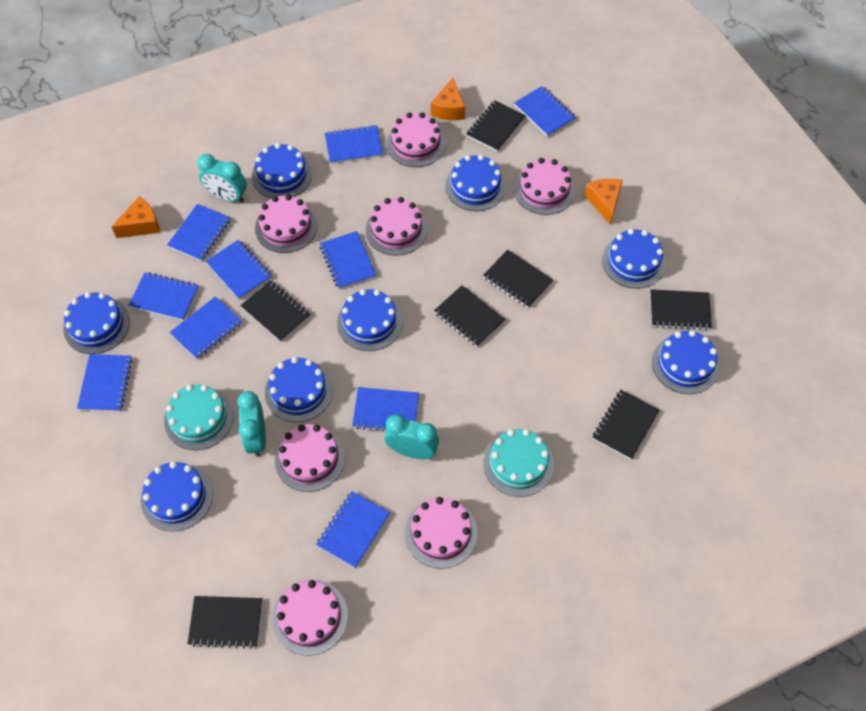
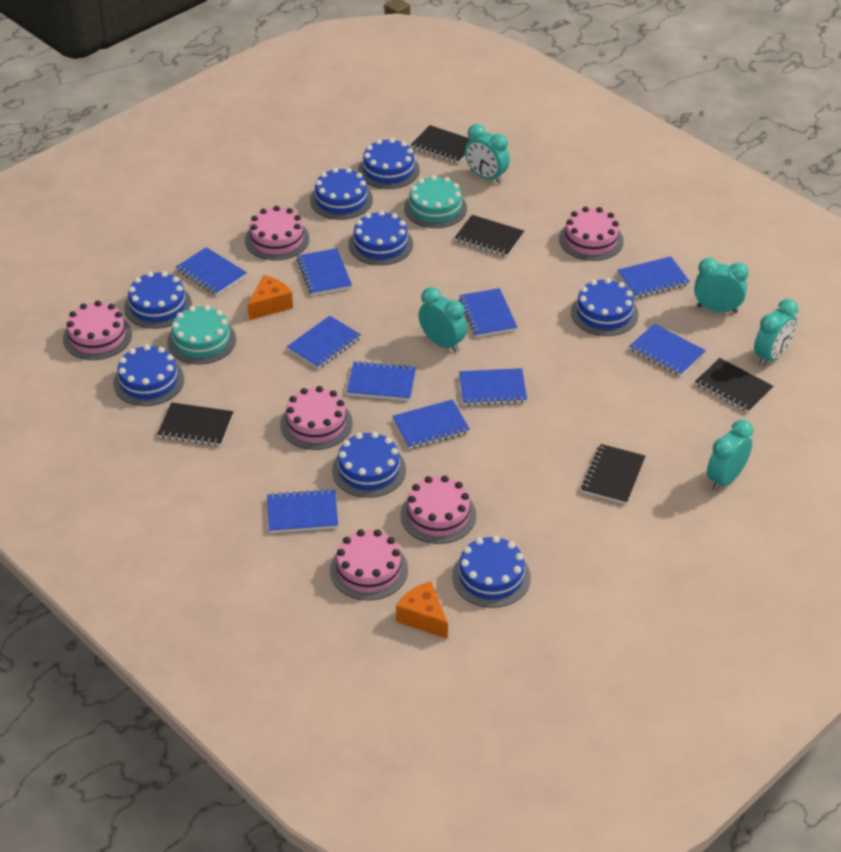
black notebook: 7 -> 5
orange cheese: 3 -> 2
pink cake: 7 -> 6
turquoise clock: 3 -> 5

